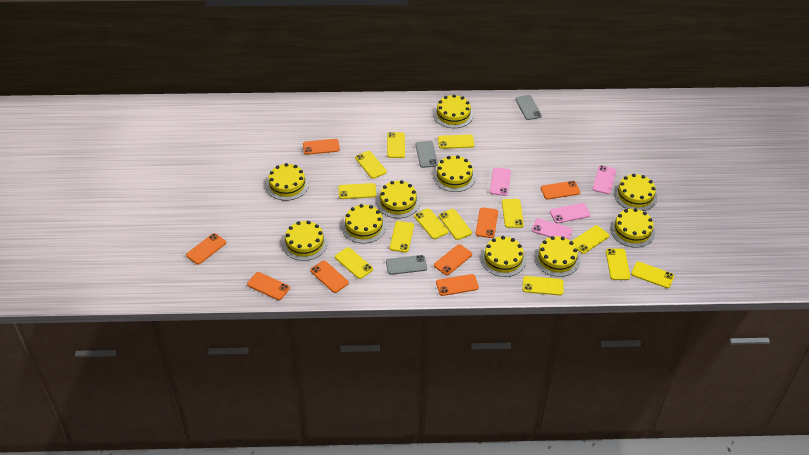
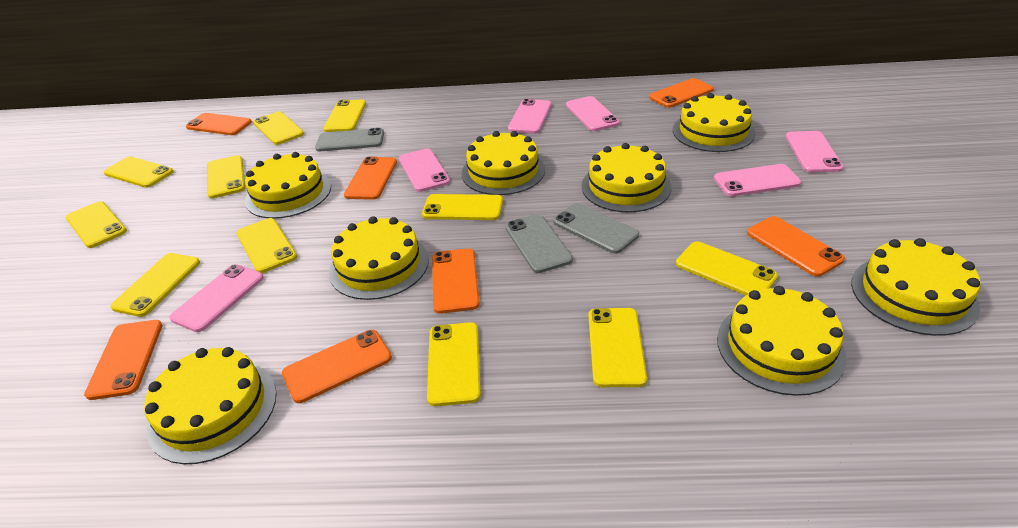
orange phone: 8 -> 7
pink phone: 4 -> 6
yellow cake: 10 -> 8
yellow phone: 13 -> 11

